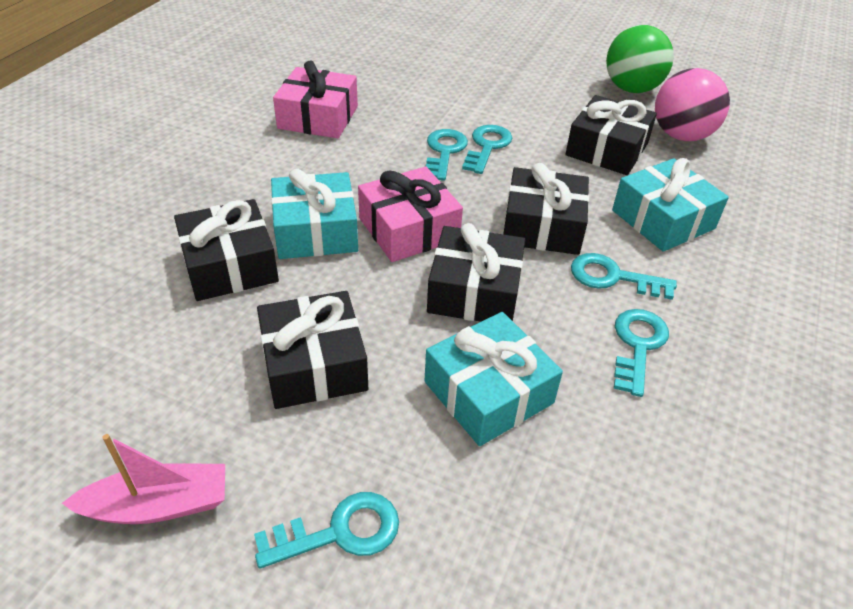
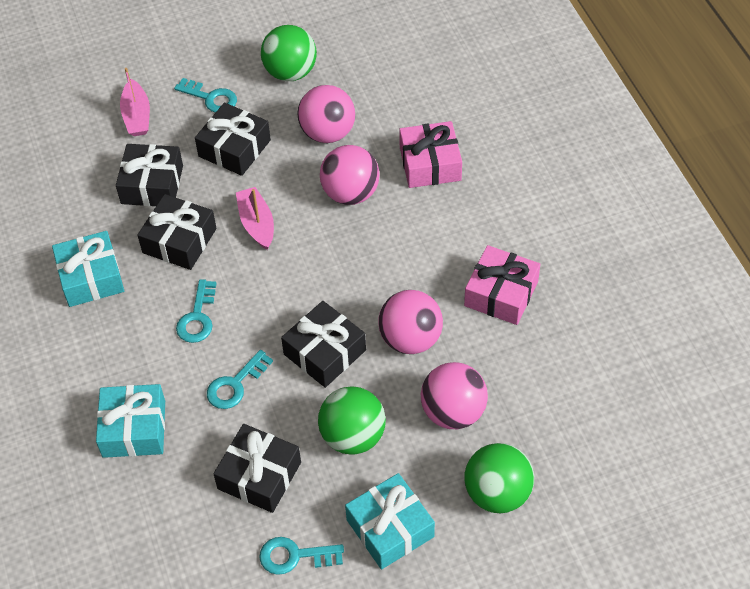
green ball: 1 -> 3
pink ball: 1 -> 4
pink boat: 1 -> 2
turquoise key: 5 -> 4

